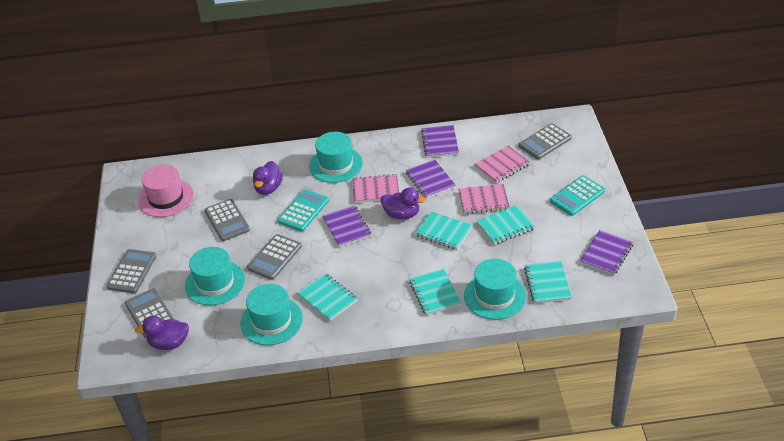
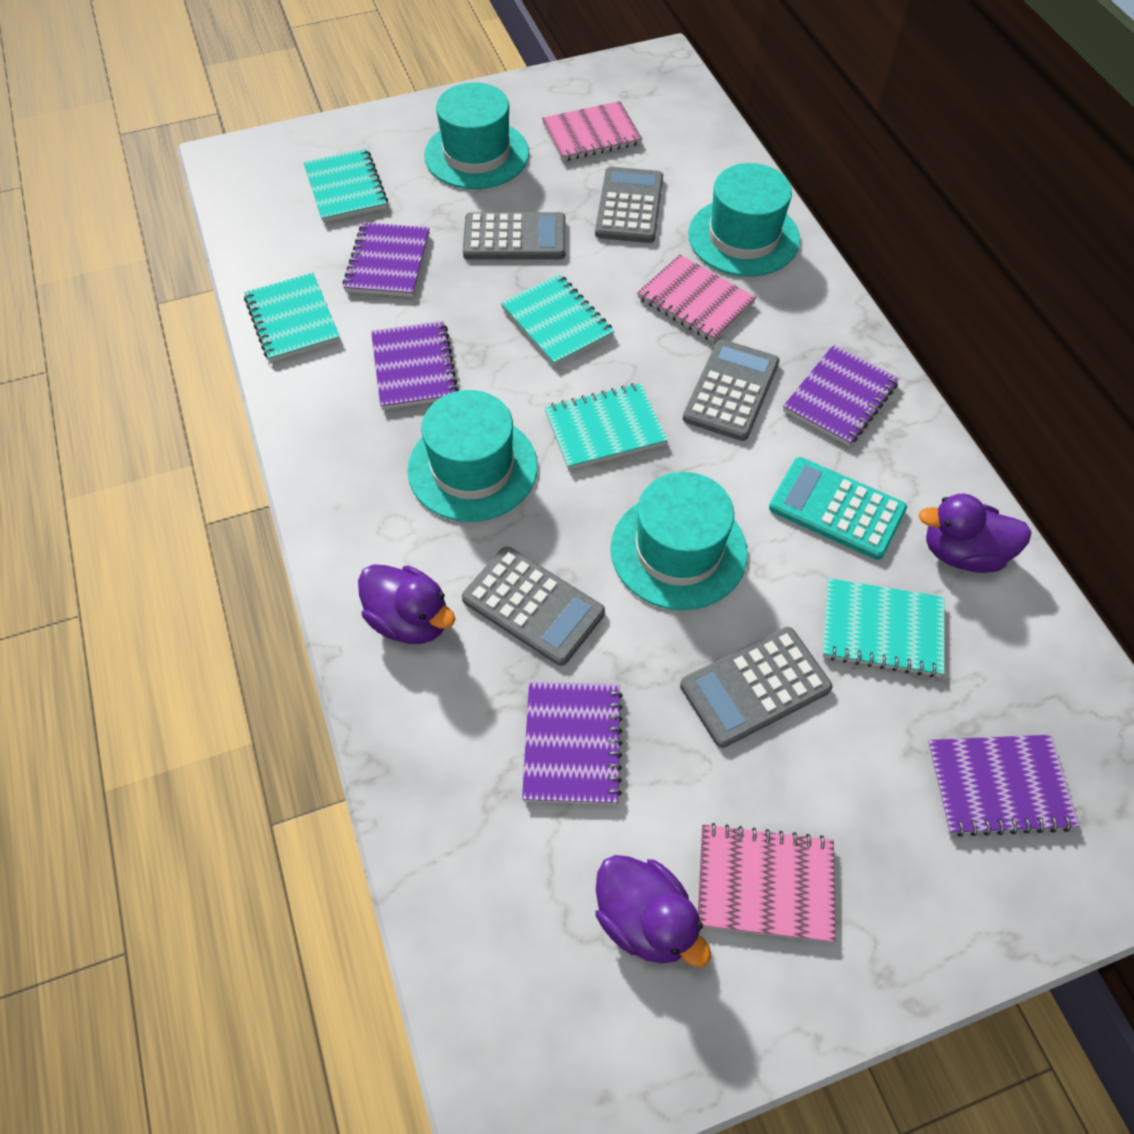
pink hat: 1 -> 0
purple notebook: 4 -> 5
turquoise calculator: 2 -> 1

